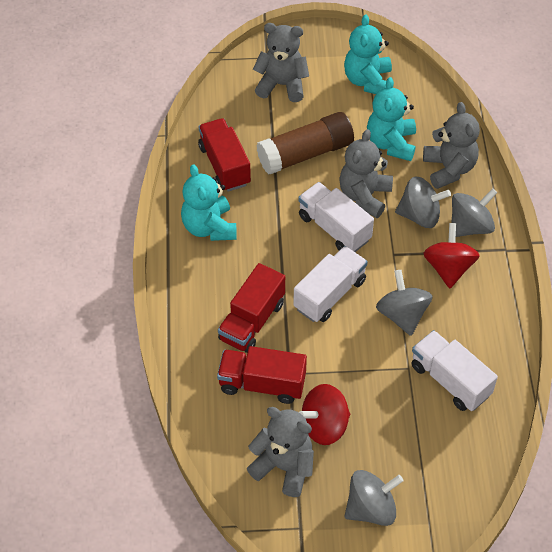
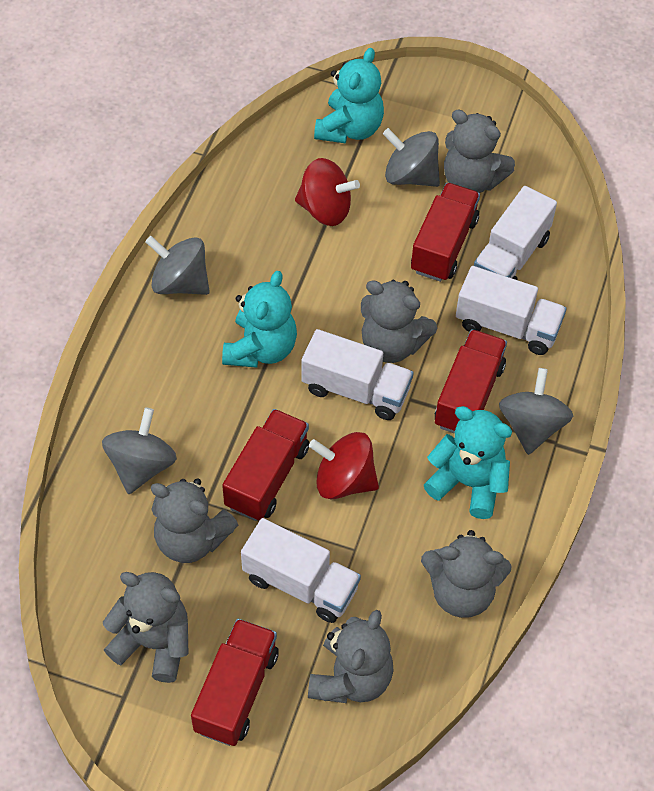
brown glue stick: 1 -> 0
grey teddy bear: 4 -> 6
red truck: 3 -> 4
white truck: 3 -> 4

